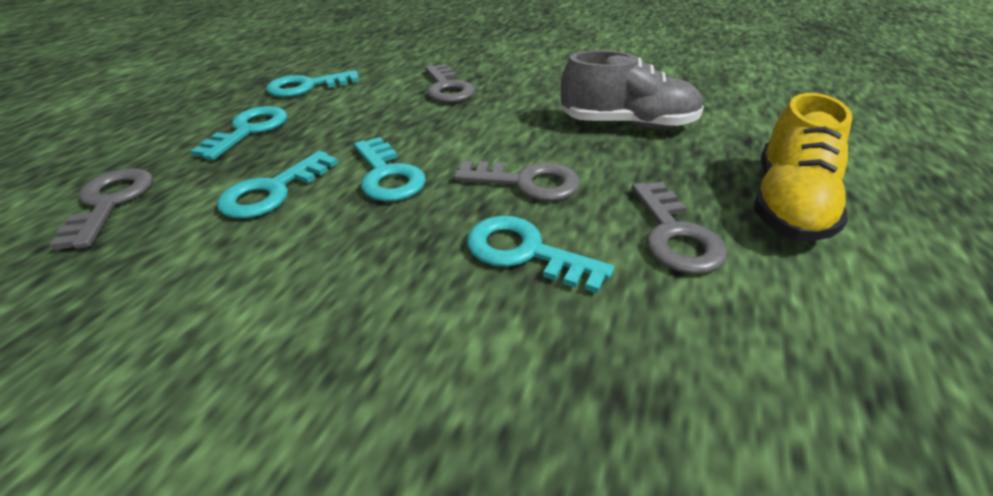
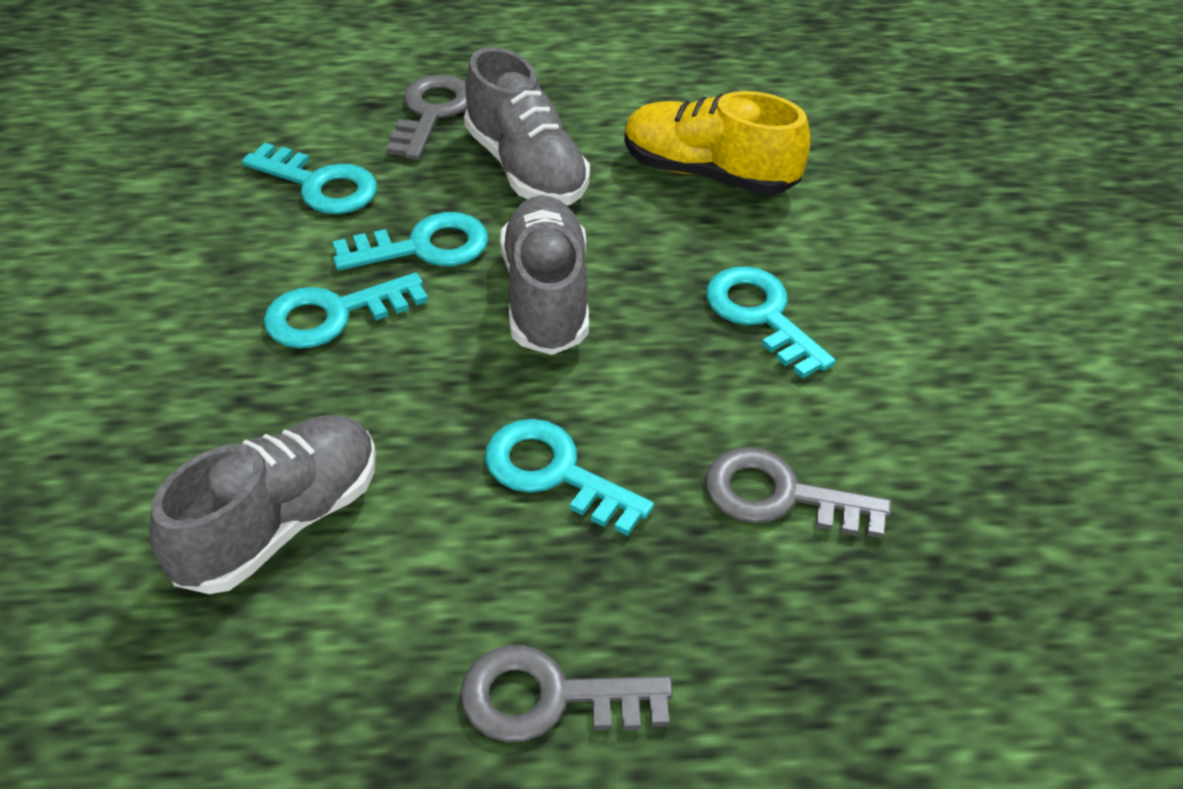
grey key: 4 -> 3
grey shoe: 1 -> 3

